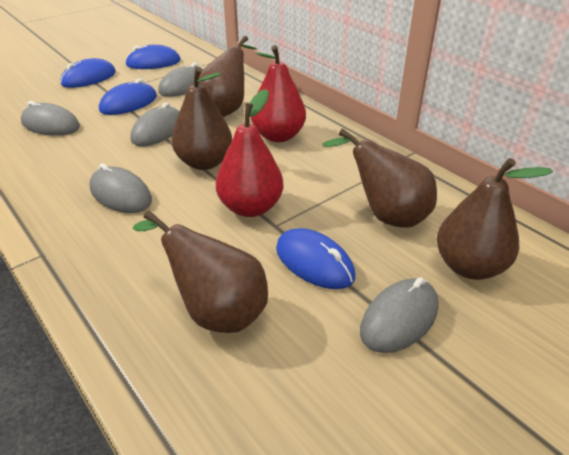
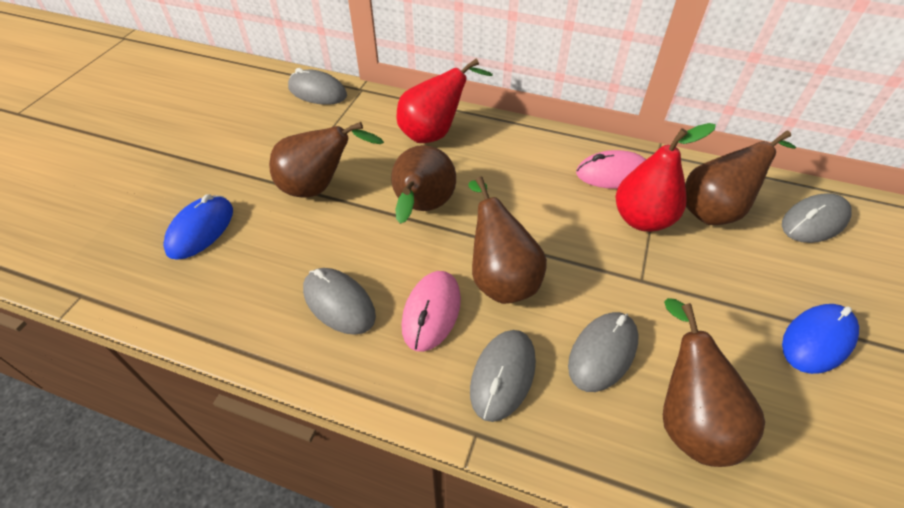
blue mouse: 4 -> 2
pink mouse: 0 -> 2

